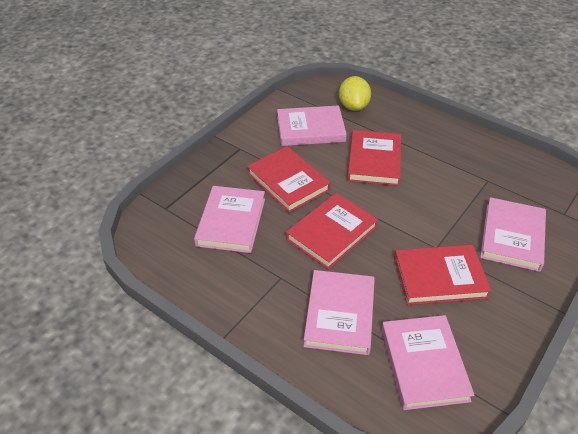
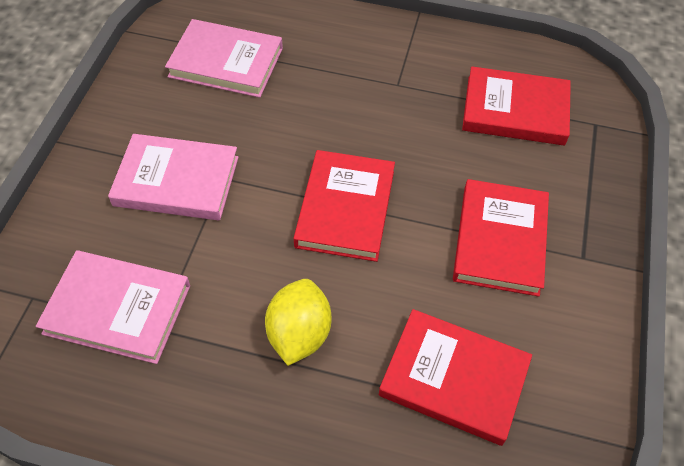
pink book: 5 -> 3

